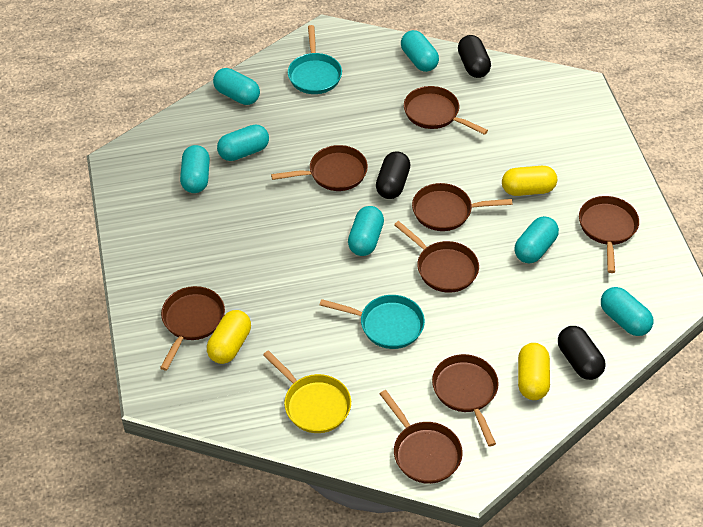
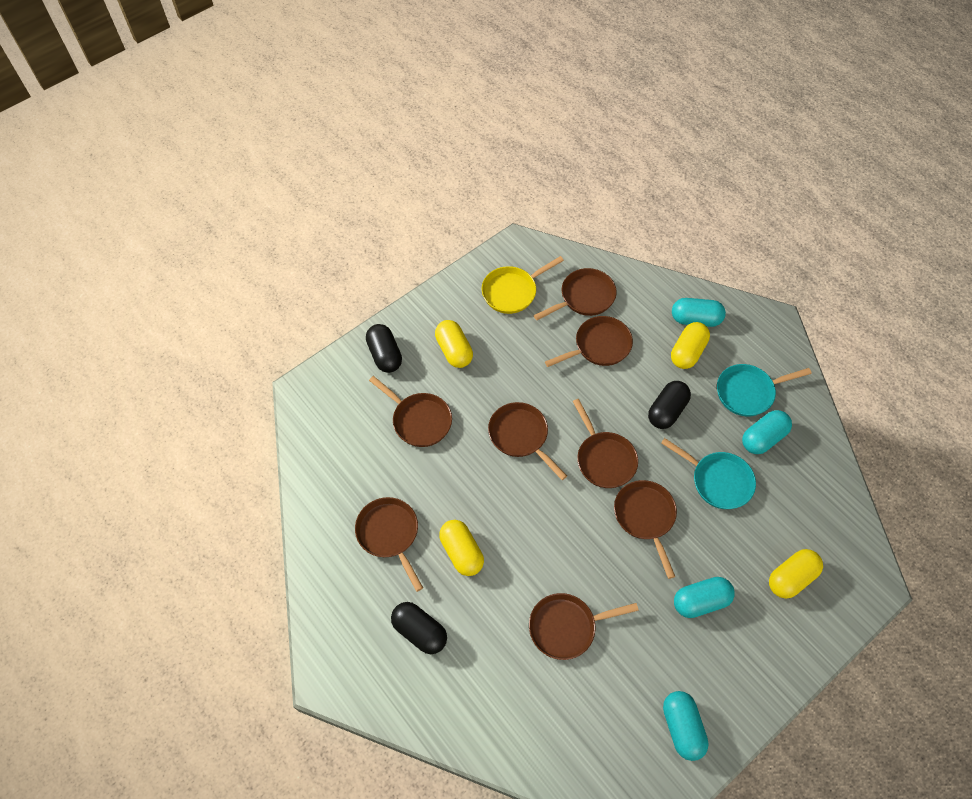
turquoise capsule: 7 -> 4
yellow capsule: 3 -> 4

